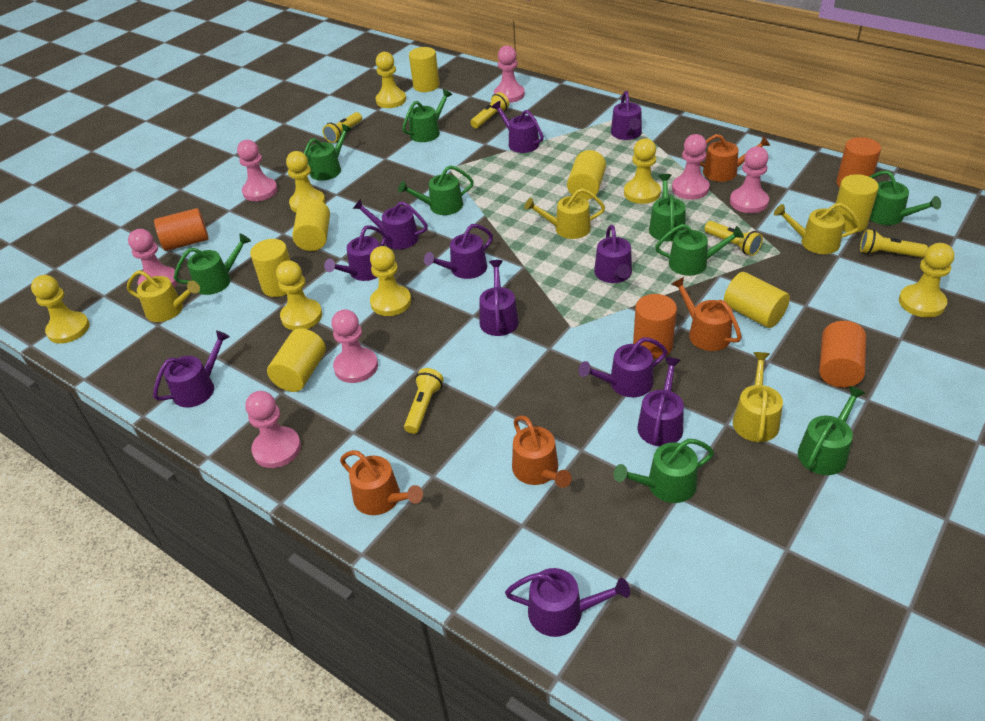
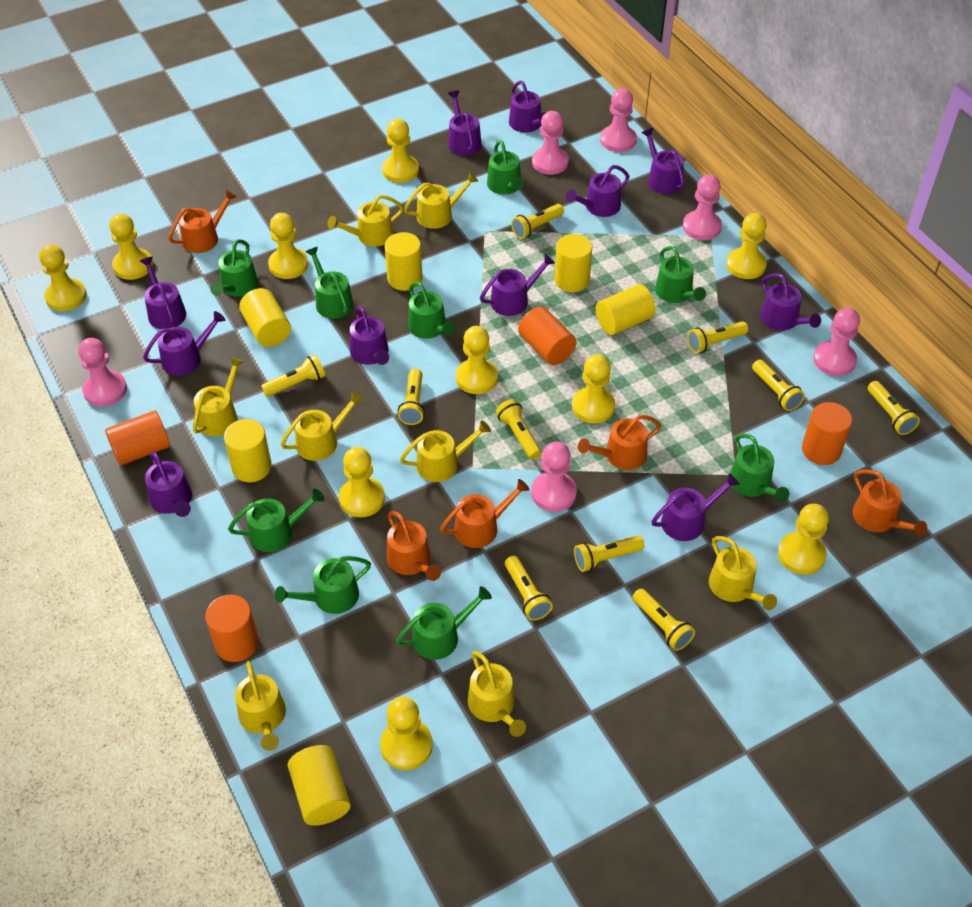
orange watering can: 4 -> 5
pink pawn: 7 -> 6
yellow cylinder: 7 -> 6
yellow flashlight: 5 -> 10
yellow pawn: 7 -> 10
yellow watering can: 4 -> 8

